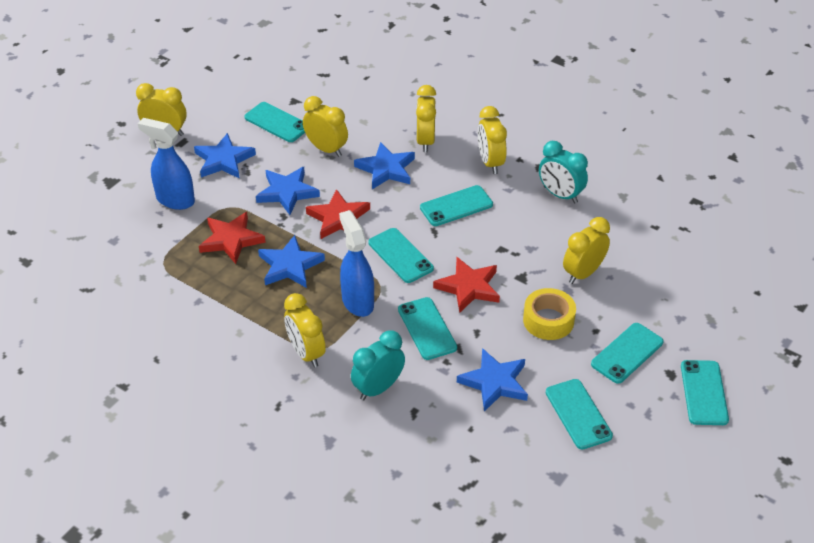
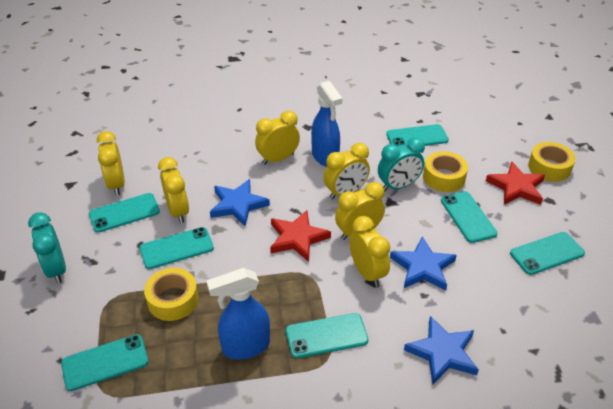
blue star: 5 -> 3
red star: 3 -> 2
yellow tape: 1 -> 3

